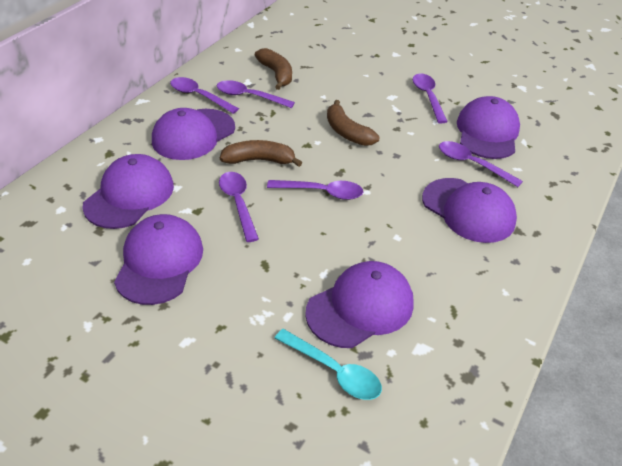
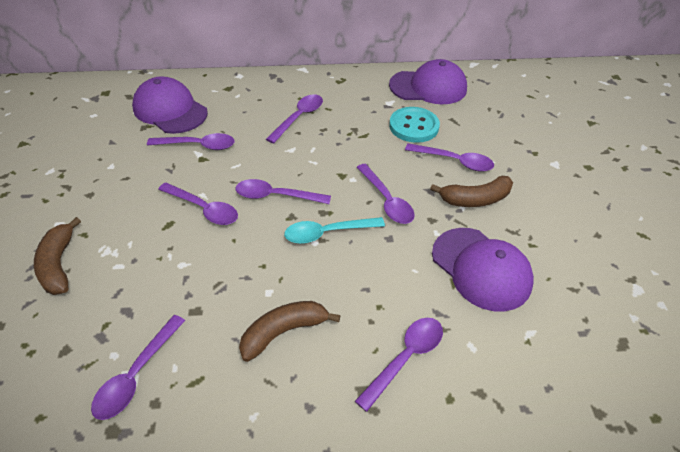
purple cap: 6 -> 3
purple spoon: 6 -> 8
turquoise button: 0 -> 1

